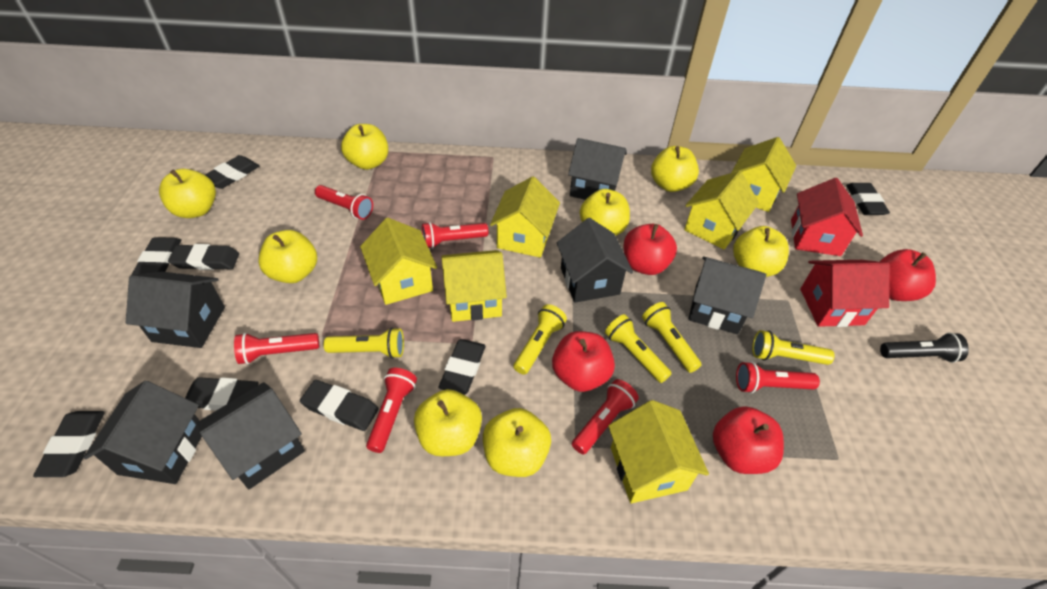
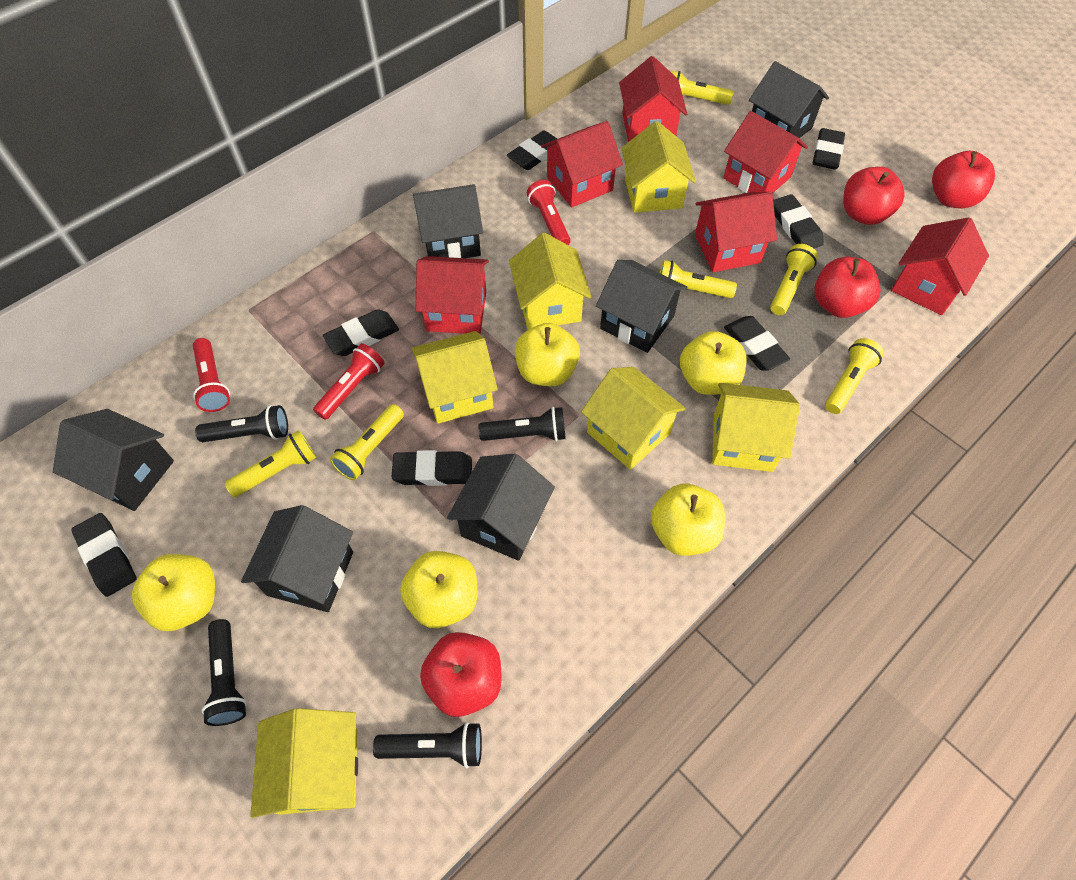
black eraser: 8 -> 7
black flashlight: 1 -> 4
red flashlight: 6 -> 3
red house: 2 -> 6
yellow apple: 8 -> 5
yellow flashlight: 5 -> 6

